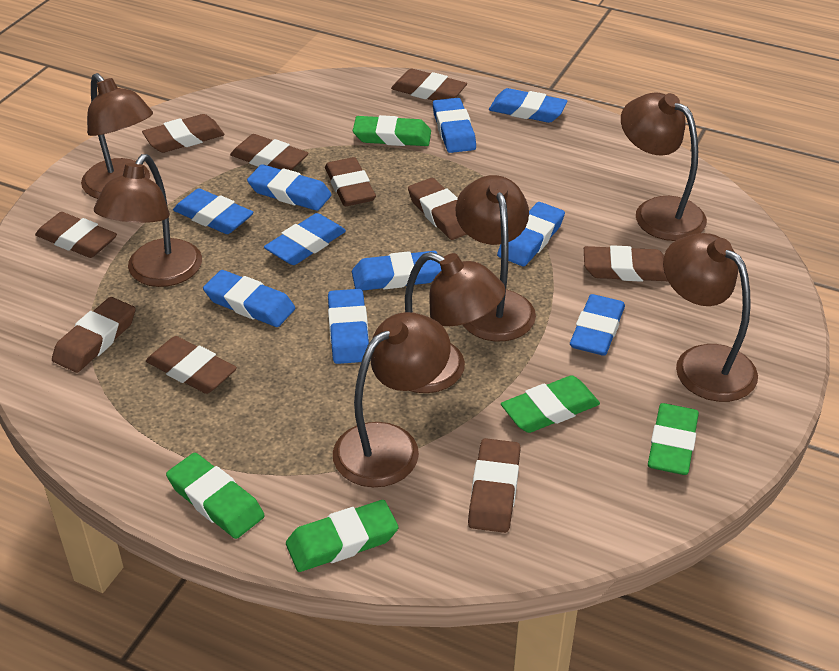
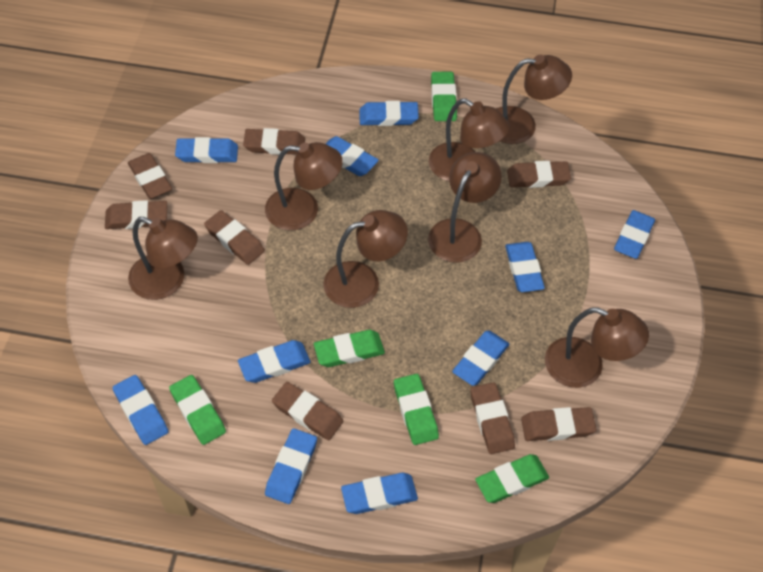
brown eraser: 10 -> 8

